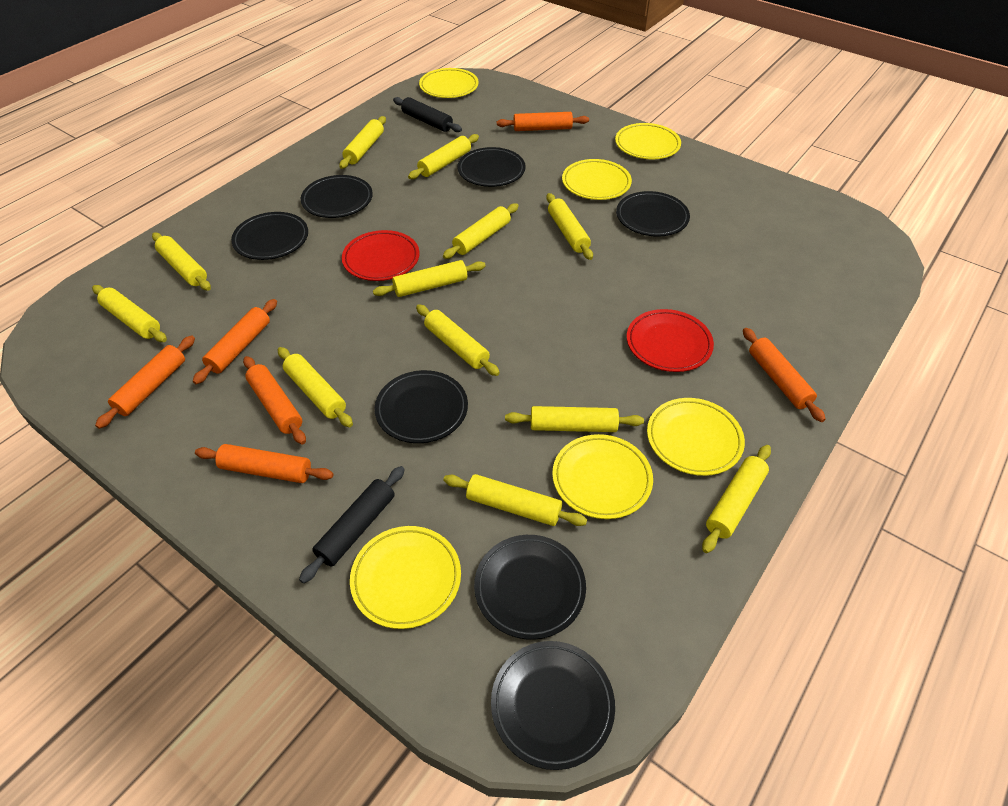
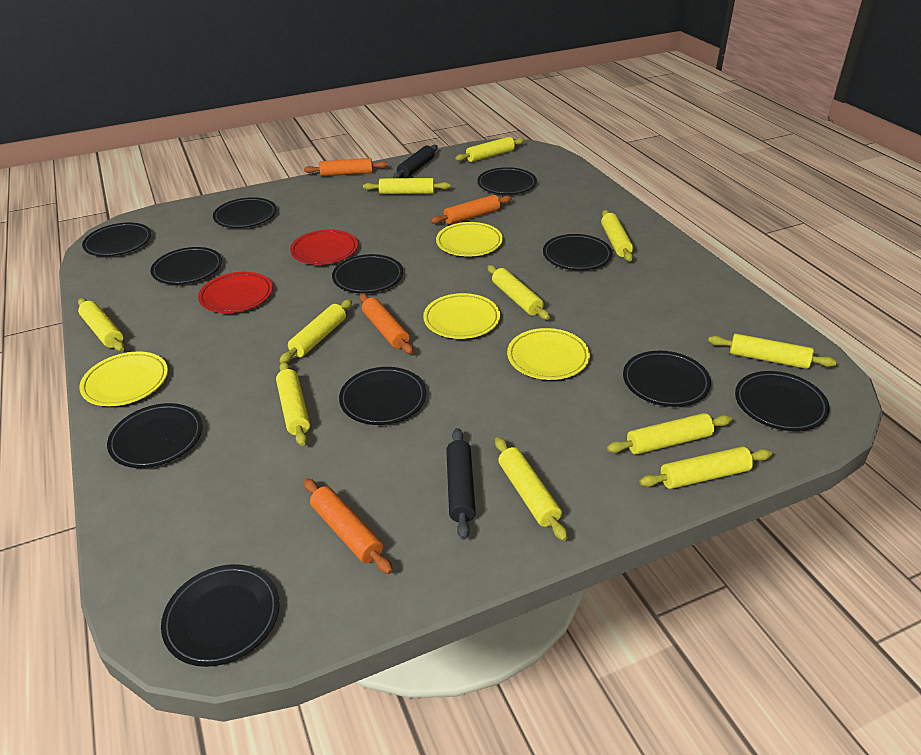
black plate: 7 -> 11
orange rolling pin: 6 -> 4
yellow plate: 6 -> 4
yellow rolling pin: 12 -> 11

